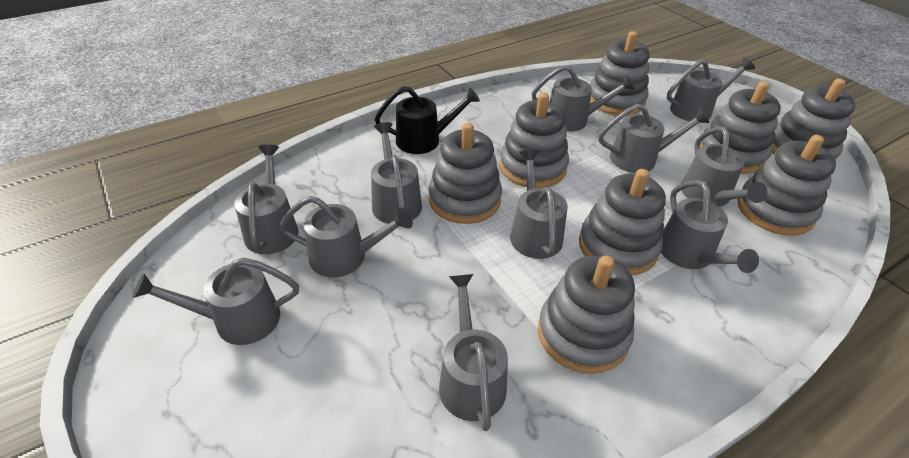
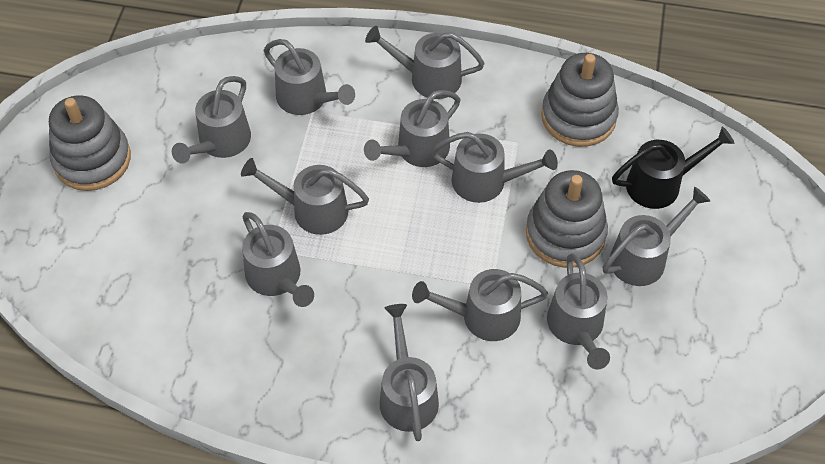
grey stacking toy: 8 -> 3

